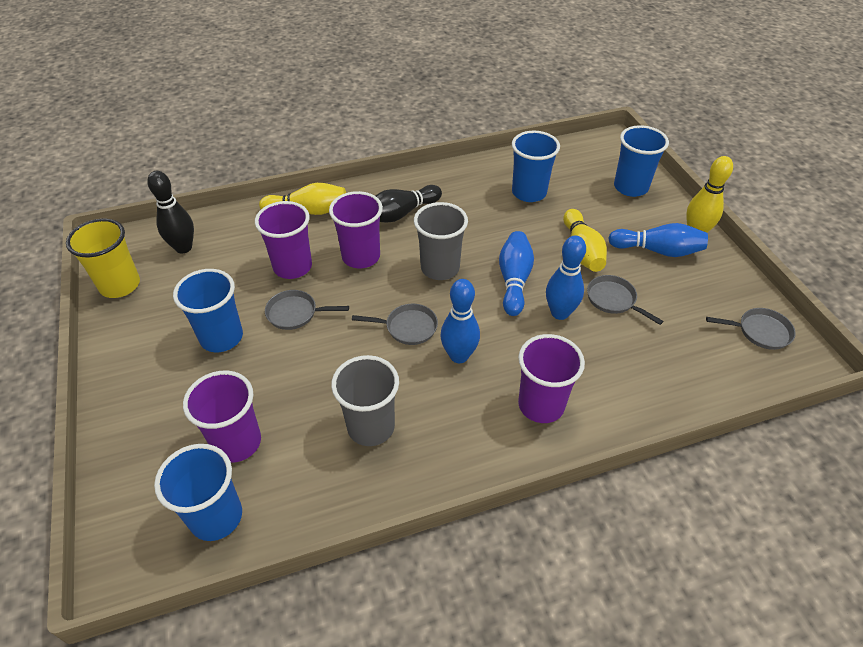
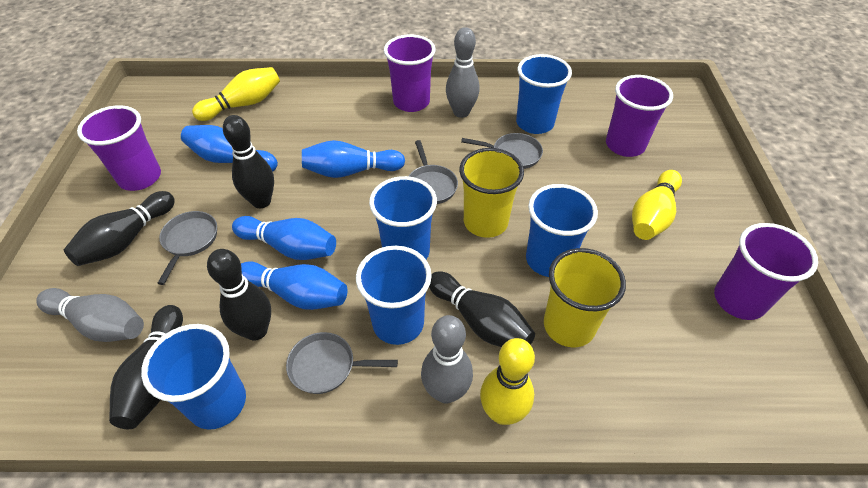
black bowling pin: 2 -> 5
blue cup: 4 -> 5
grey bowling pin: 0 -> 3
grey cup: 2 -> 0
yellow cup: 1 -> 2

